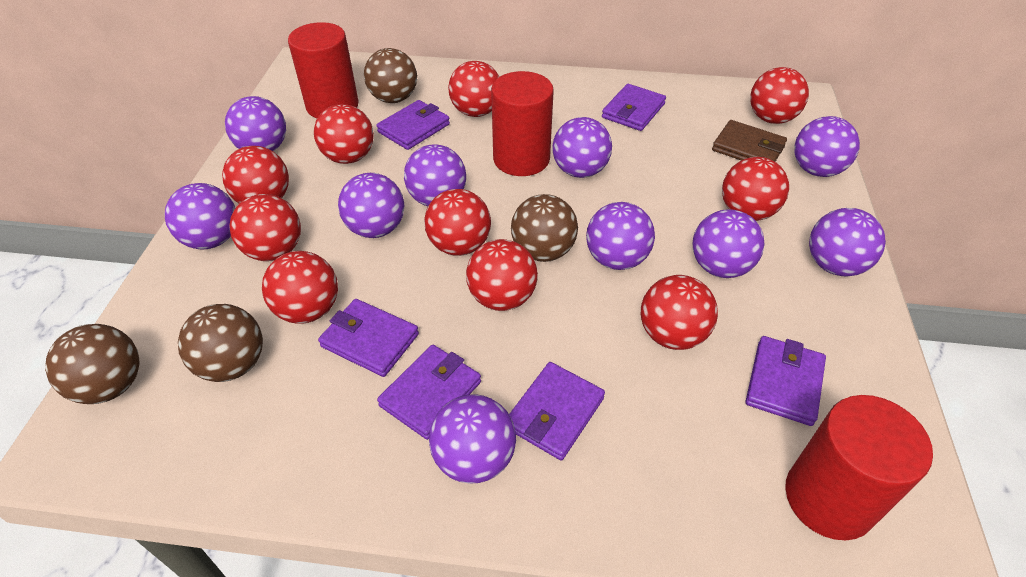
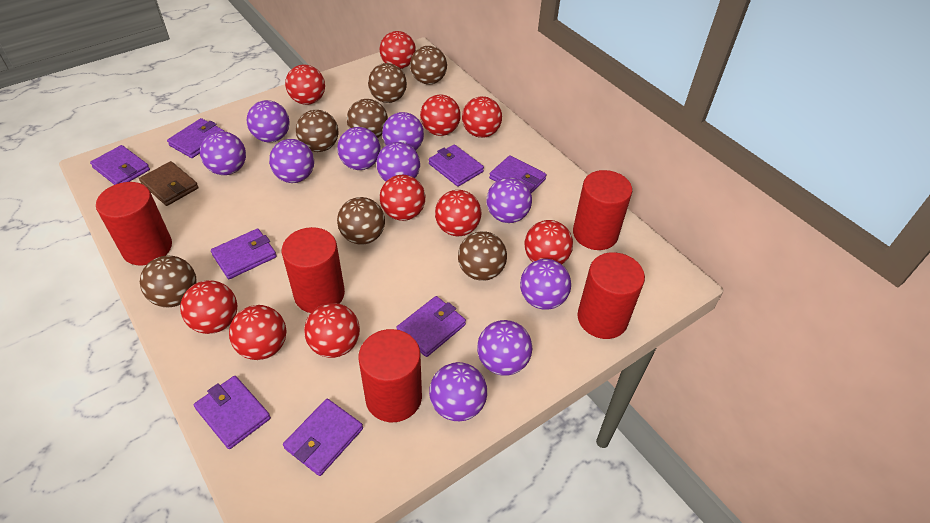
brown ball: 4 -> 7
purple wallet: 6 -> 8
red cylinder: 3 -> 5

